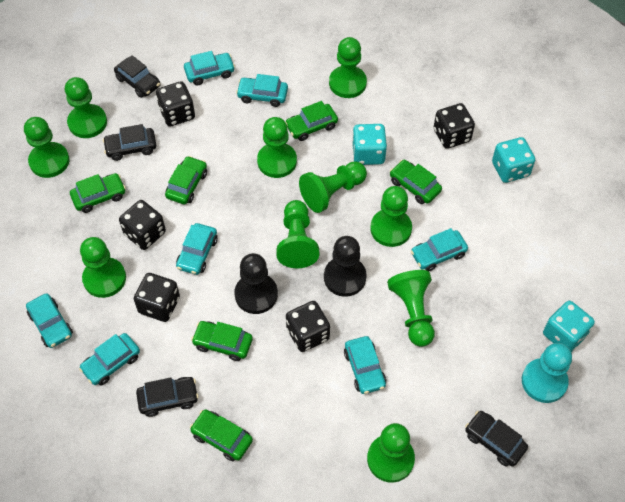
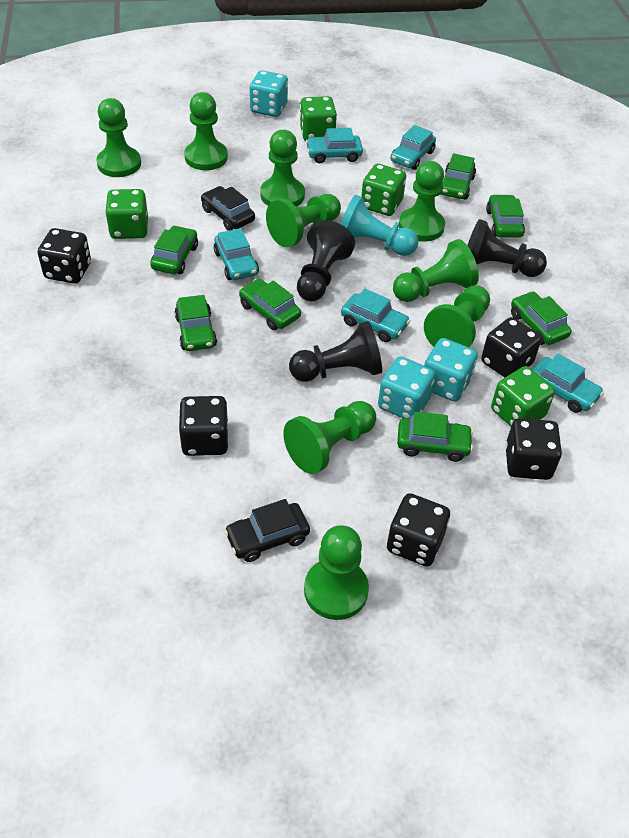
black car: 4 -> 2
black pawn: 2 -> 3
green car: 6 -> 7
green dice: 0 -> 4
green pawn: 10 -> 9
turquoise car: 7 -> 5

